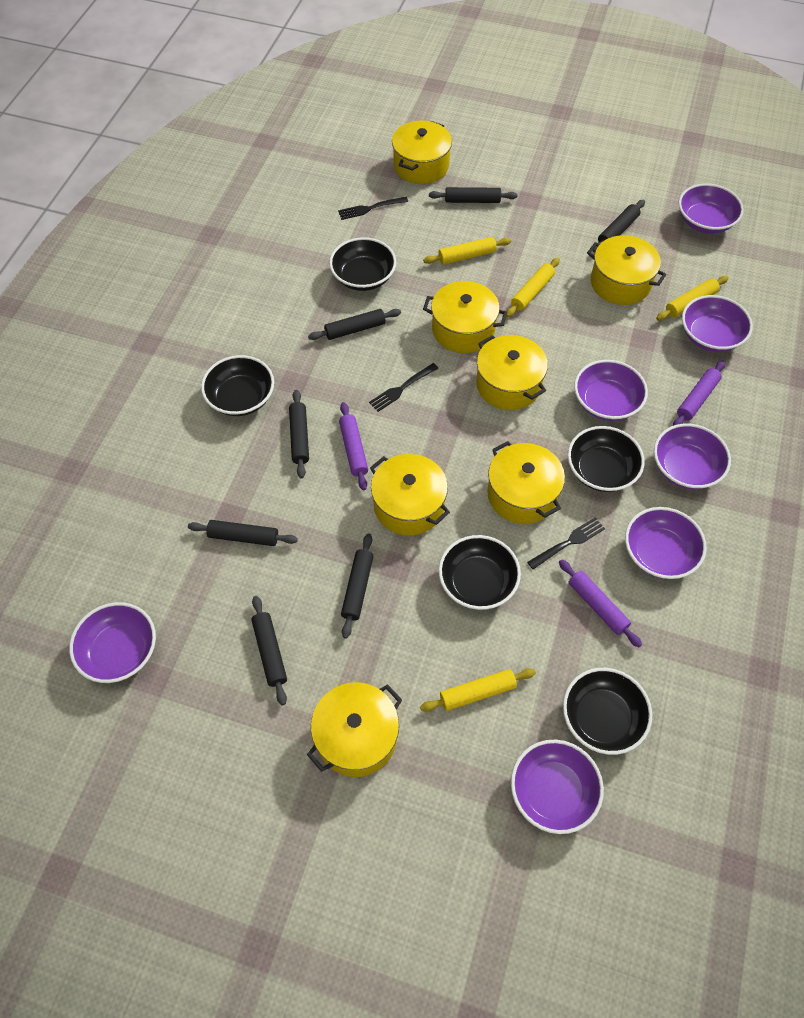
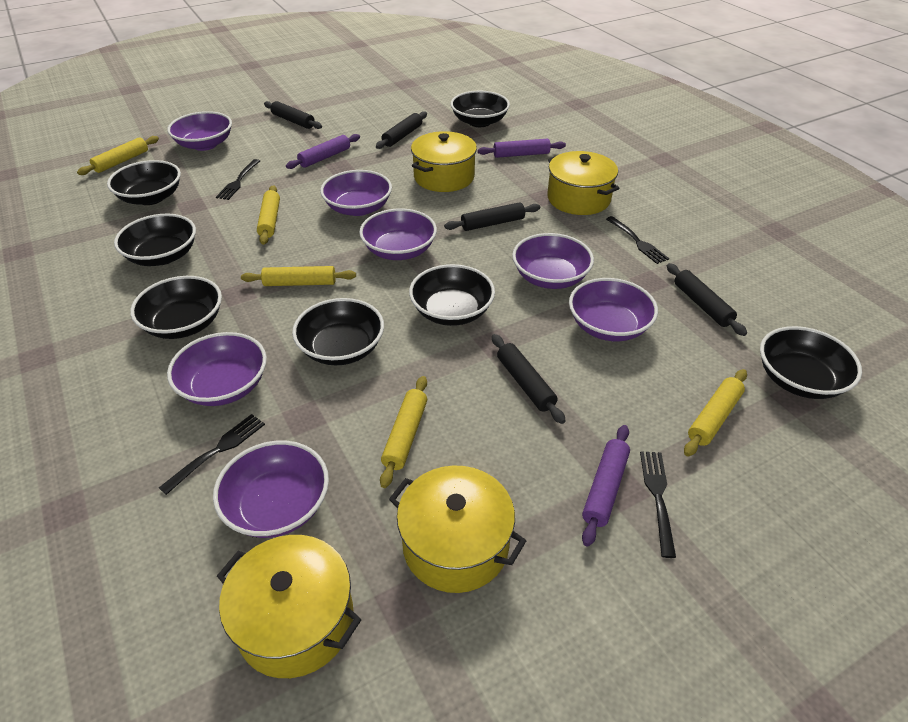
black bowl: 5 -> 7
black fork: 3 -> 4
black rolling pin: 7 -> 5
yellow pot: 7 -> 4
yellow rolling pin: 4 -> 5

